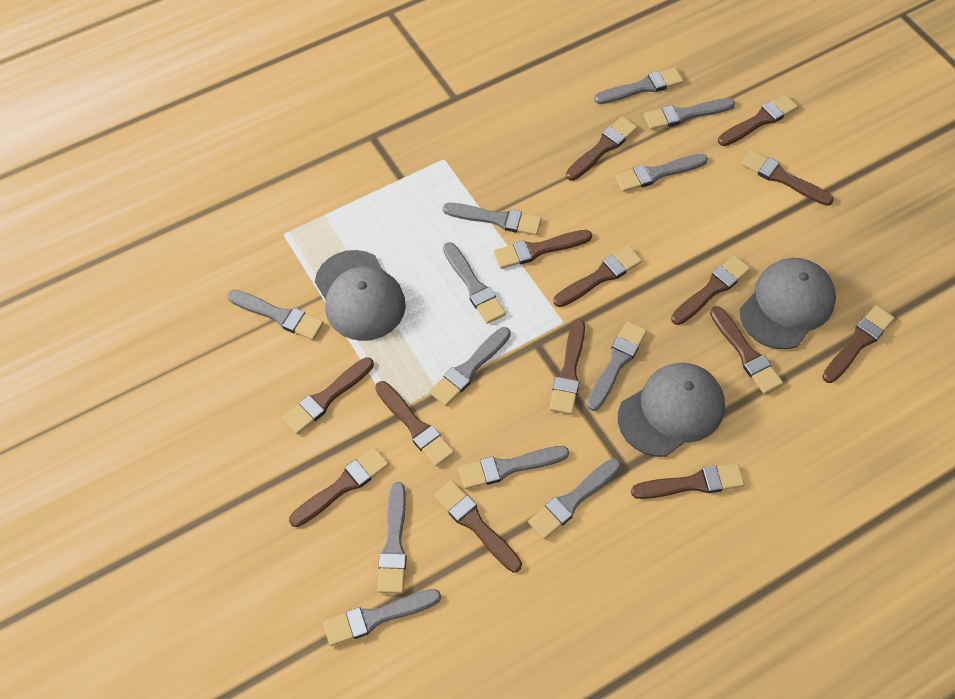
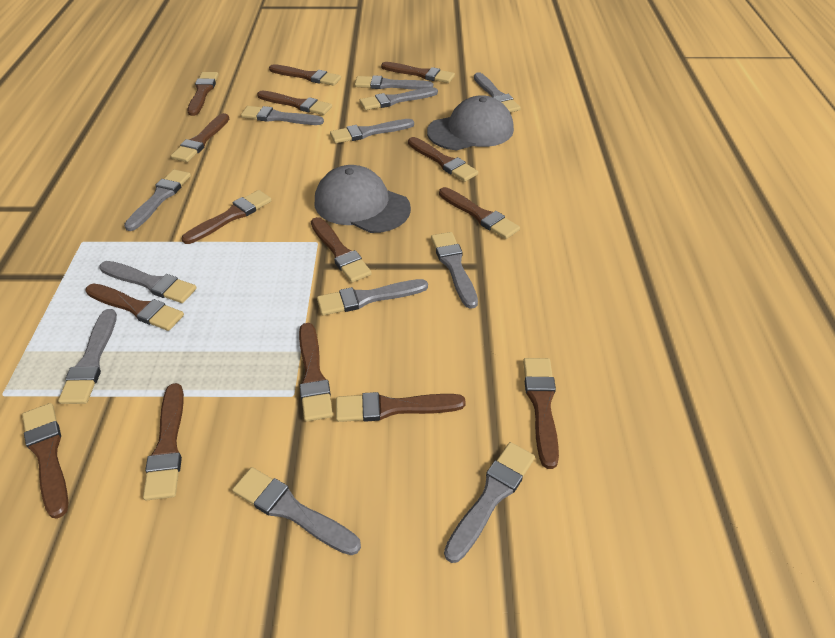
brown brush: 14 -> 15
grey cap: 3 -> 2

